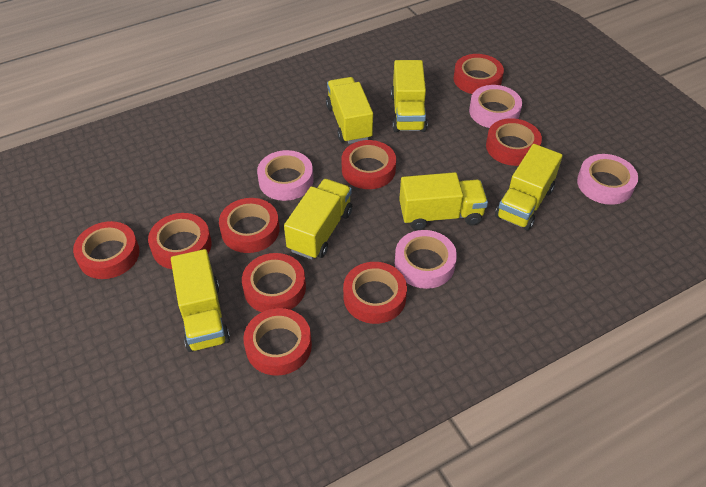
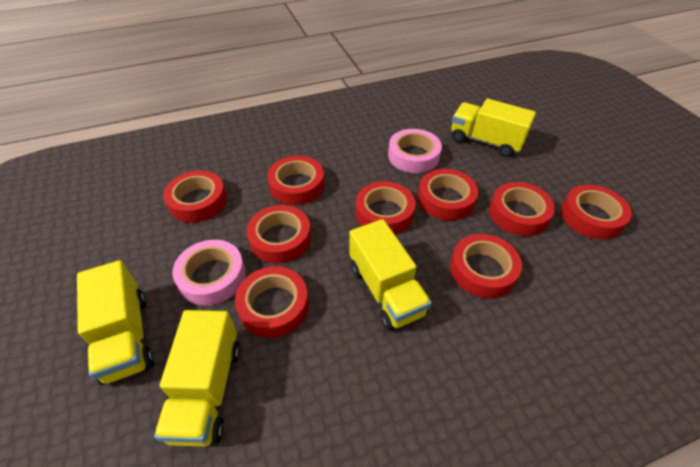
pink tape: 4 -> 2
yellow truck: 6 -> 4

